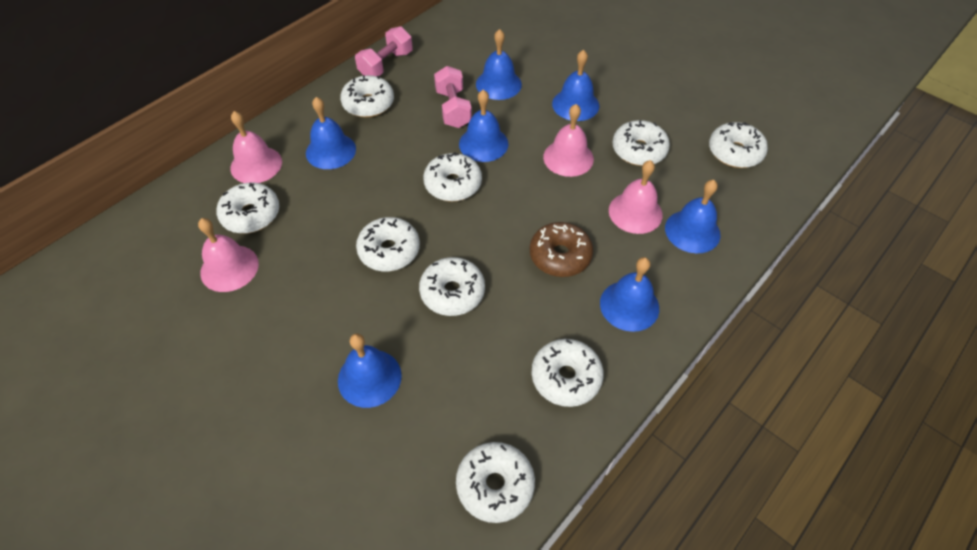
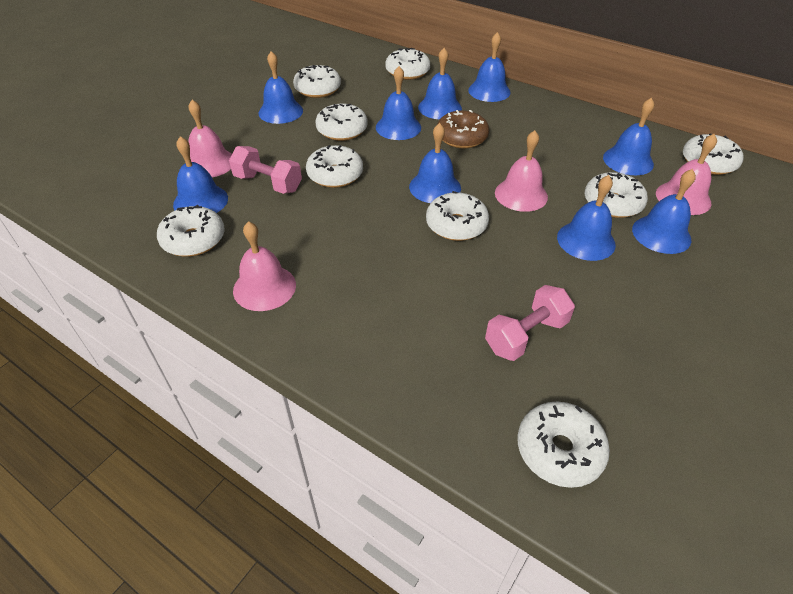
blue bell: 7 -> 9

